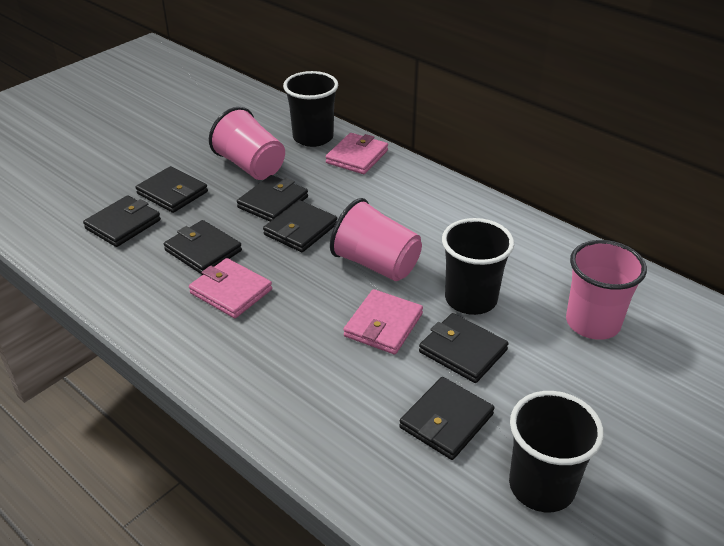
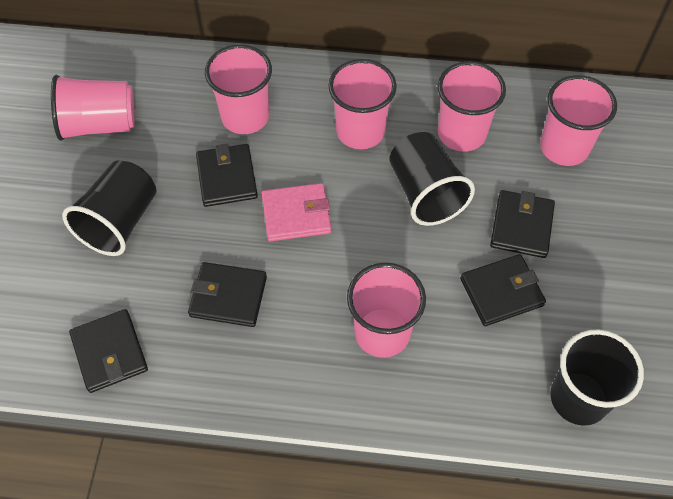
black wallet: 7 -> 5
pink cup: 3 -> 6
pink wallet: 3 -> 1

